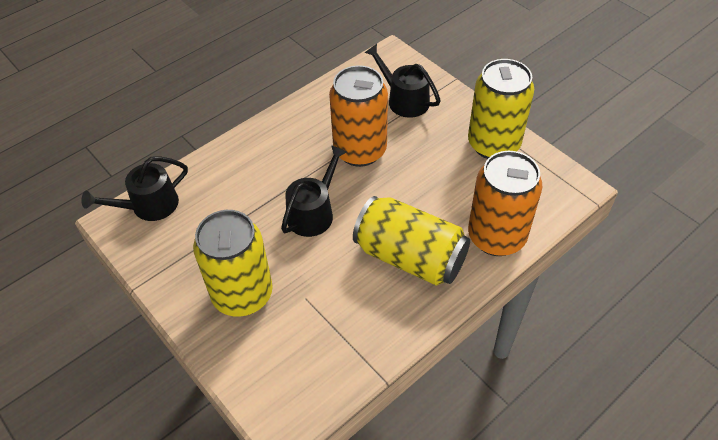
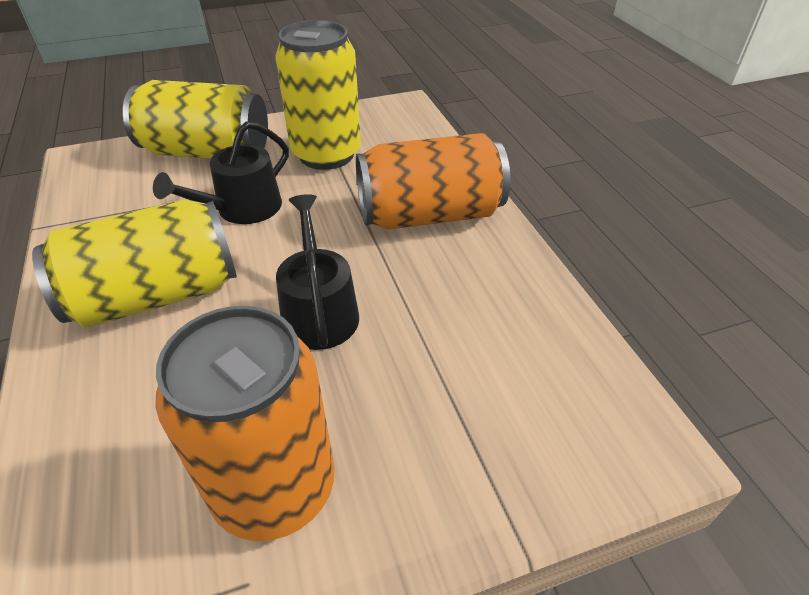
black watering can: 3 -> 2

